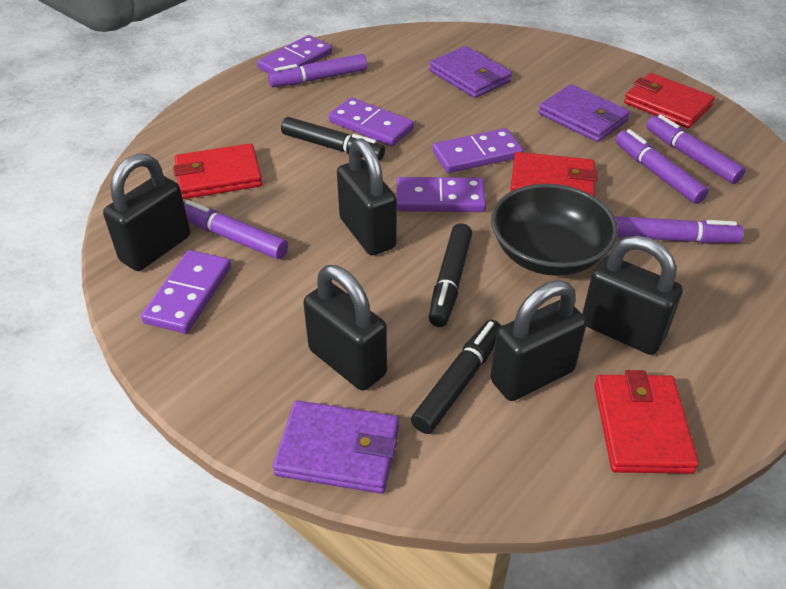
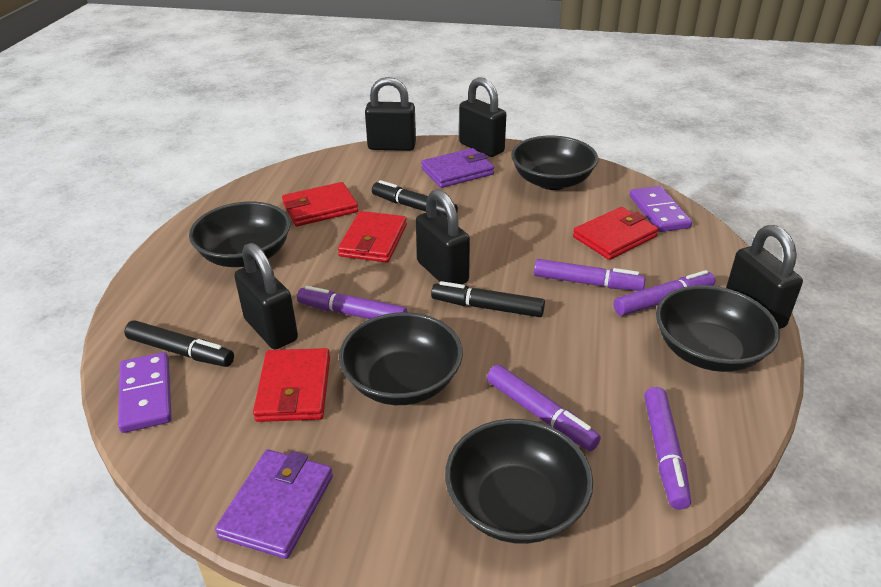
black bowl: 1 -> 5
purple domino: 5 -> 2
purple wallet: 3 -> 2

